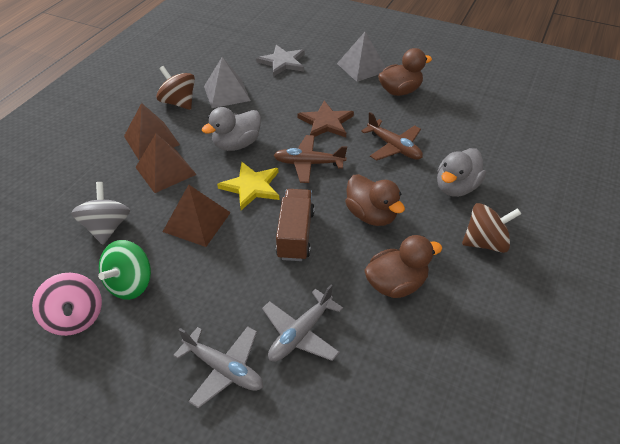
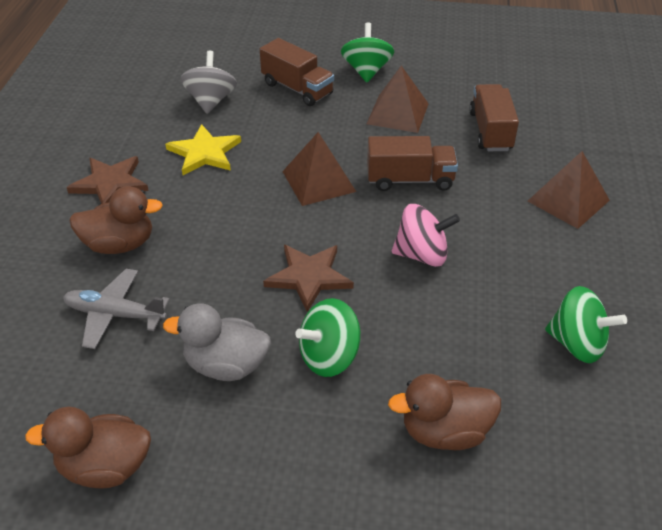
brown plane: 2 -> 0
brown spinning top: 2 -> 0
brown star: 1 -> 2
brown truck: 1 -> 3
green spinning top: 1 -> 3
grey duck: 2 -> 1
grey plane: 2 -> 1
grey pyramid: 2 -> 0
grey star: 1 -> 0

